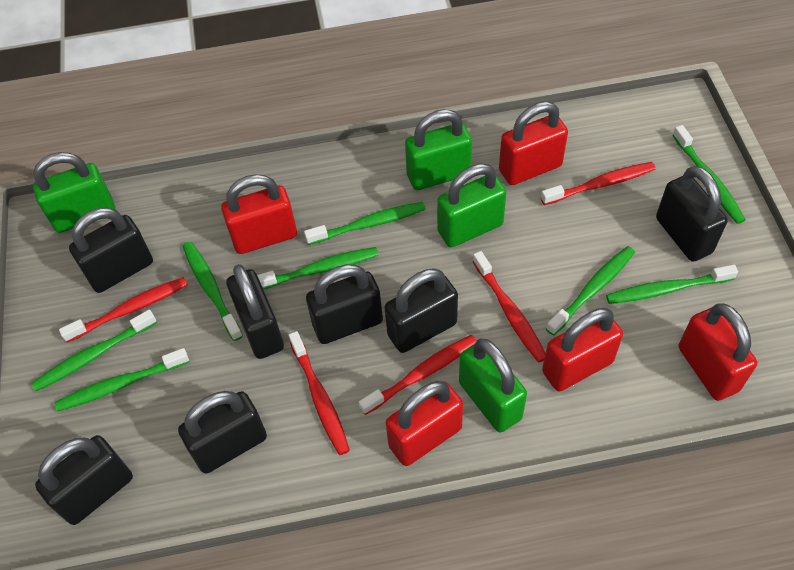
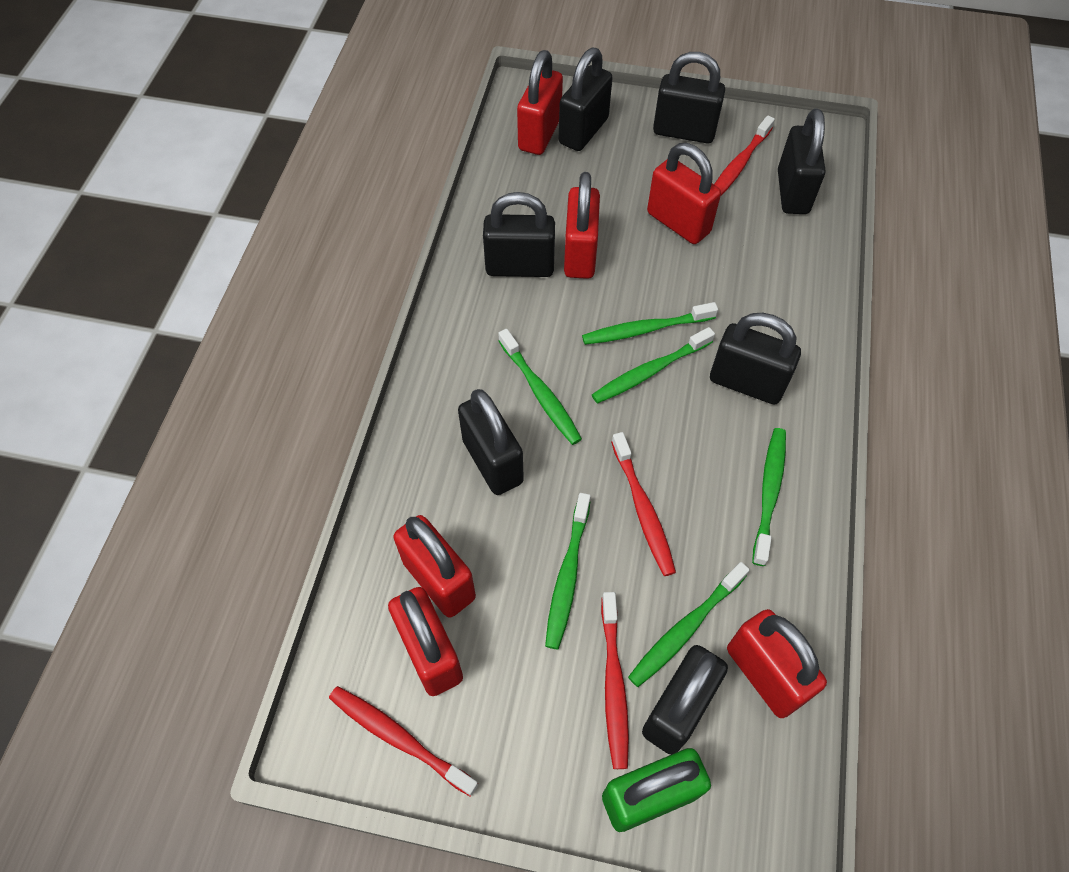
green padlock: 4 -> 1
green toothbrush: 8 -> 6
red padlock: 5 -> 6
red toothbrush: 5 -> 4

